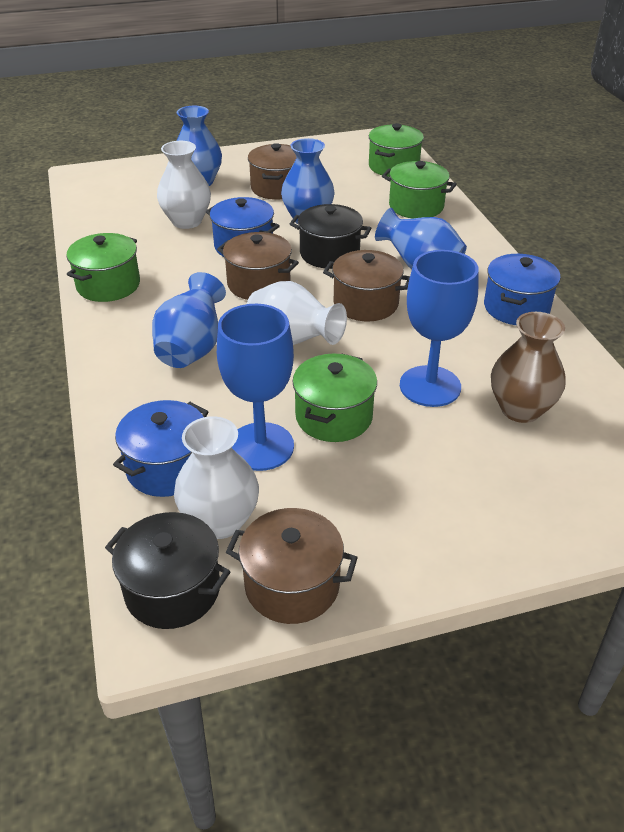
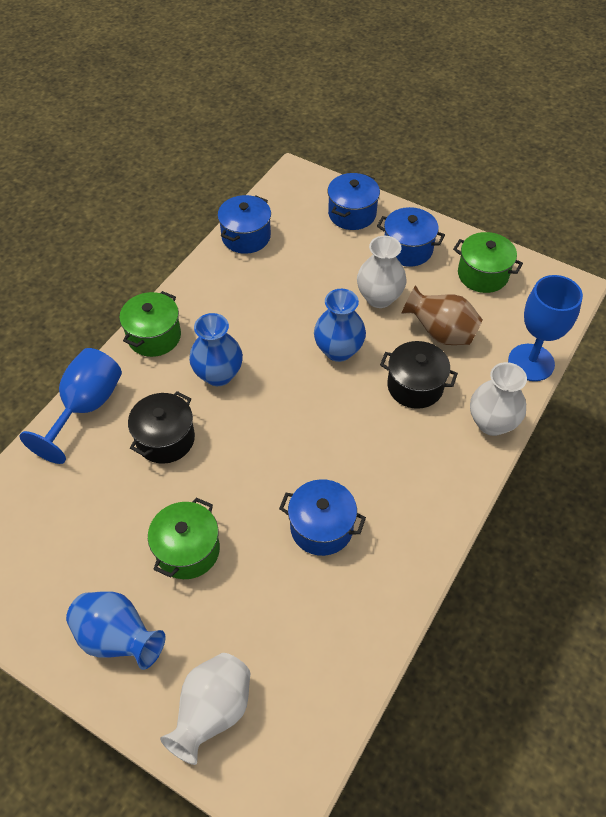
blue pot: 3 -> 4
blue vase: 4 -> 3
brown pot: 4 -> 0
green pot: 4 -> 3

